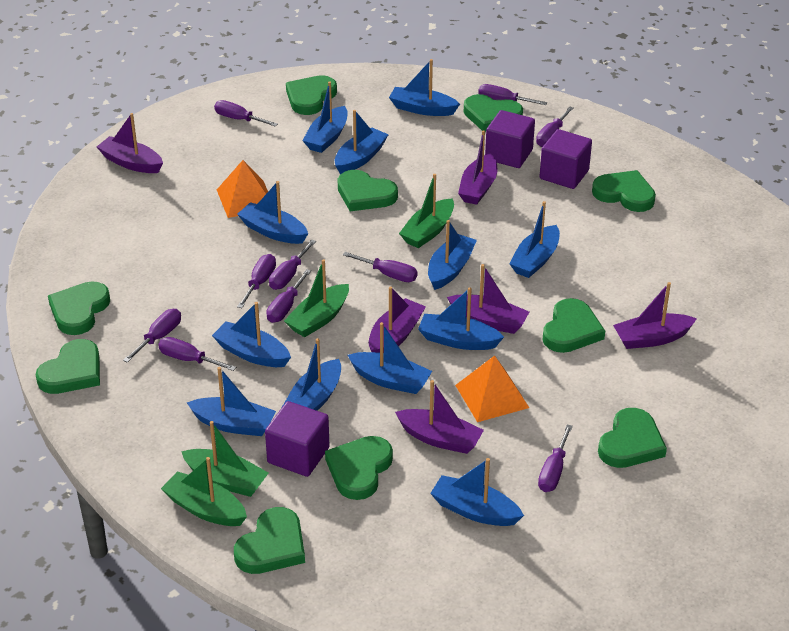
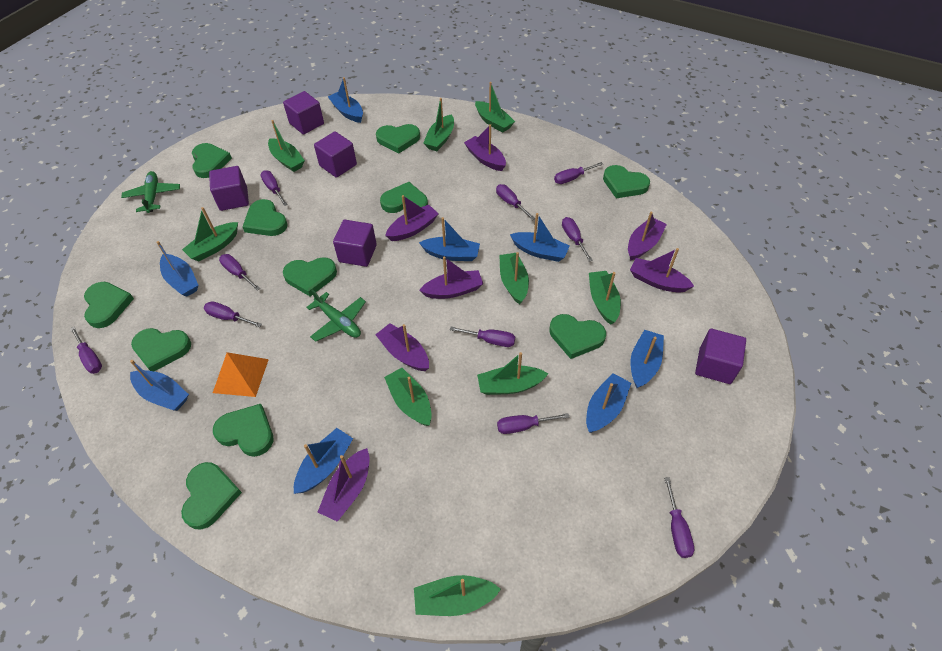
blue boat: 12 -> 8
green boat: 4 -> 9
green heart: 10 -> 11
green plane: 0 -> 2
orange pyramid: 2 -> 1
purple boat: 6 -> 7
purple cube: 3 -> 5

